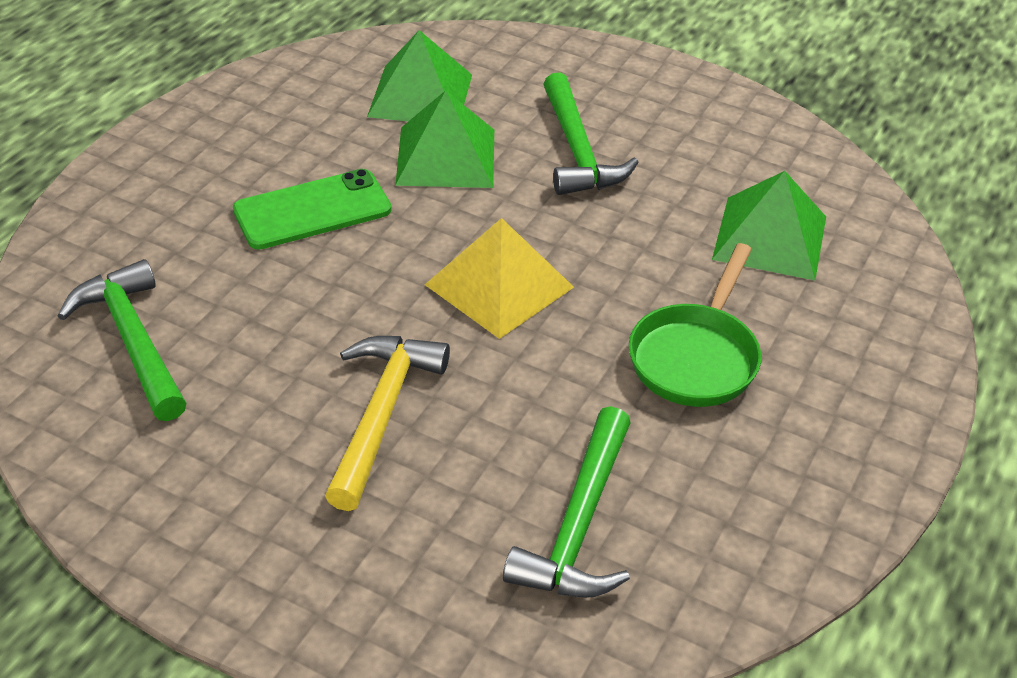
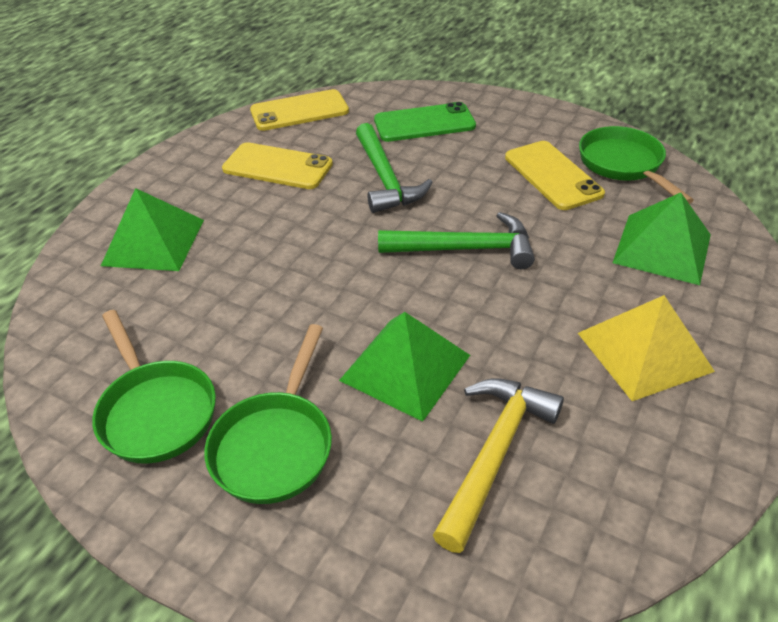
green hammer: 3 -> 2
green pan: 1 -> 3
yellow phone: 0 -> 3

